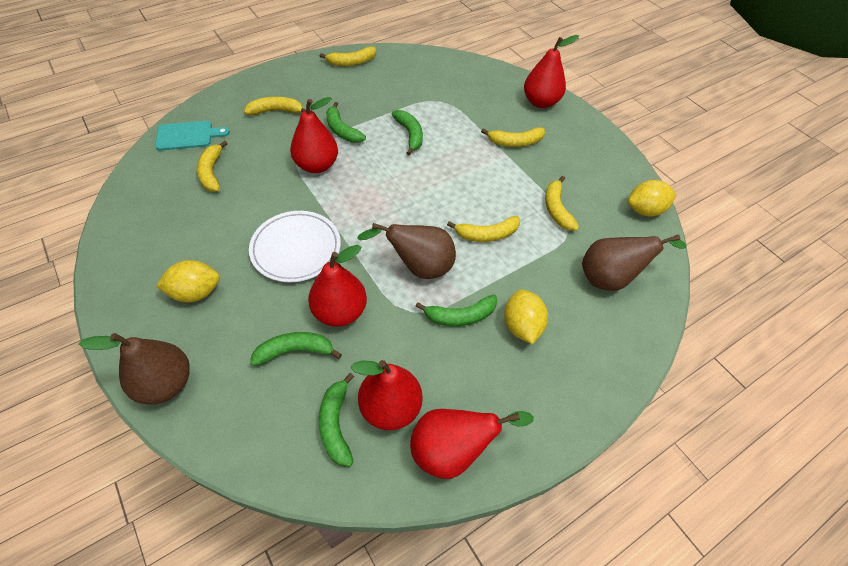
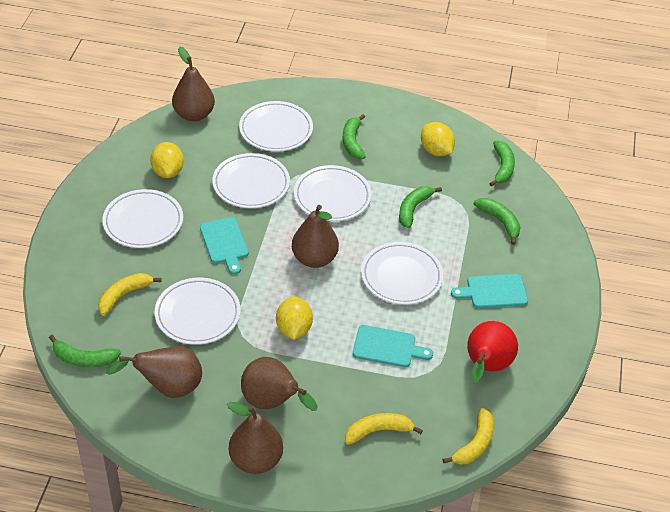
brown pear: 3 -> 5
red pear: 5 -> 1
turquoise cutting board: 1 -> 3
white plate: 1 -> 6
yellow banana: 6 -> 3

